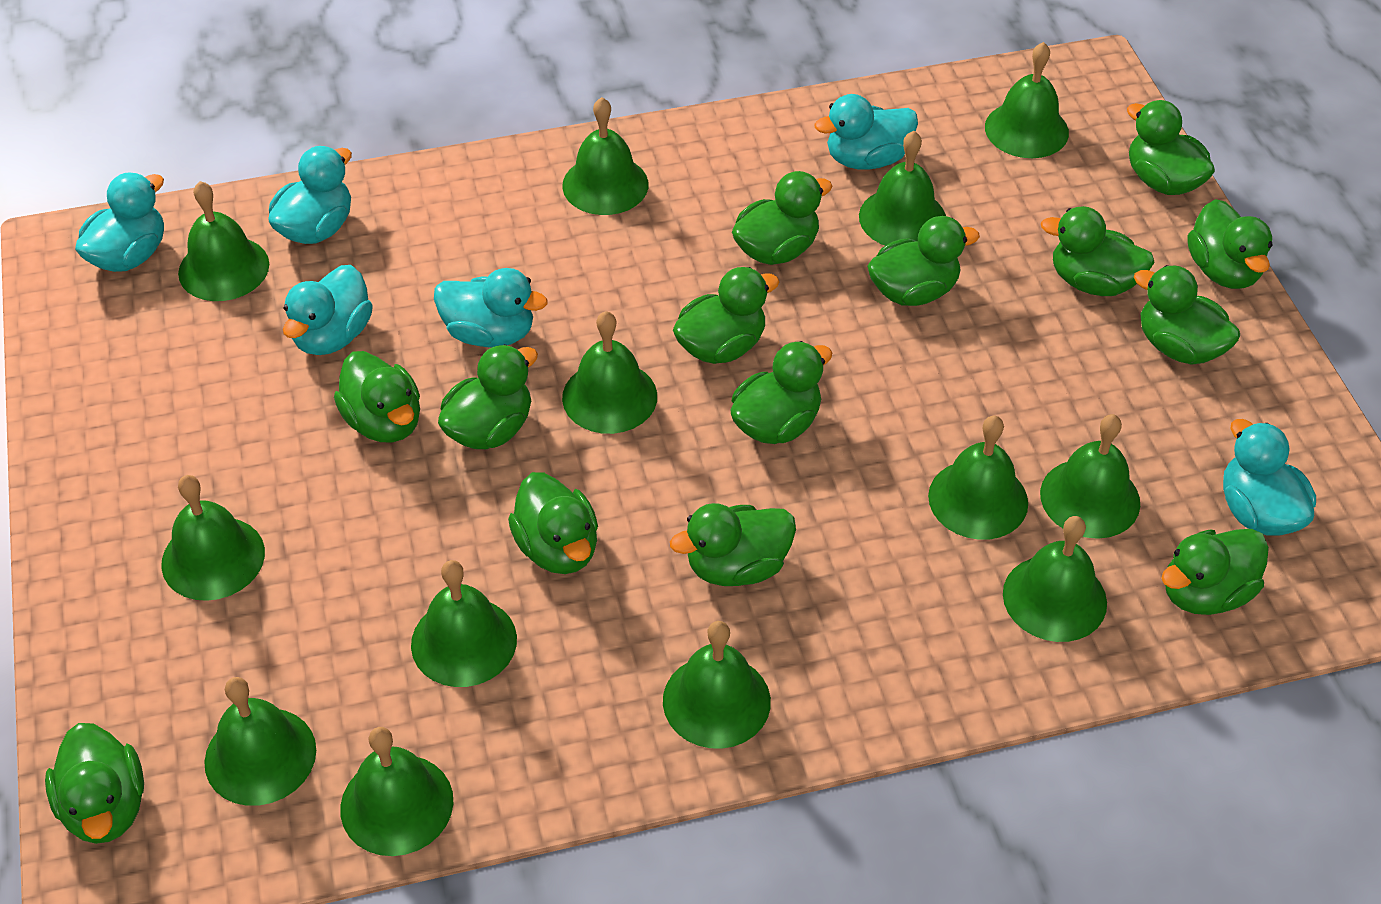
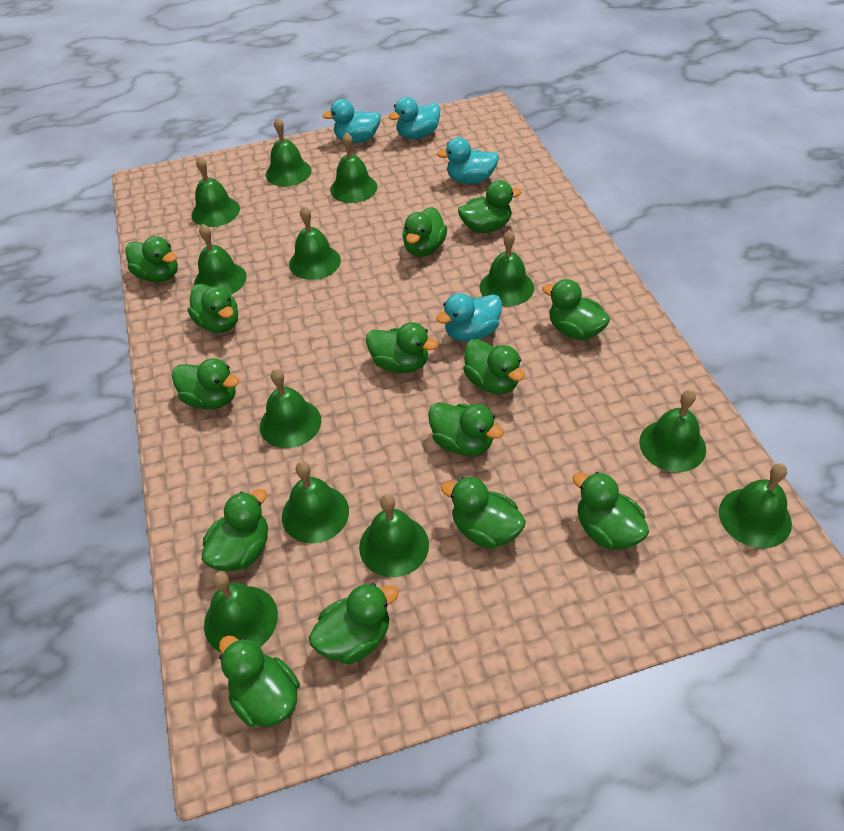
green bell: 13 -> 12
turquoise duck: 6 -> 4

